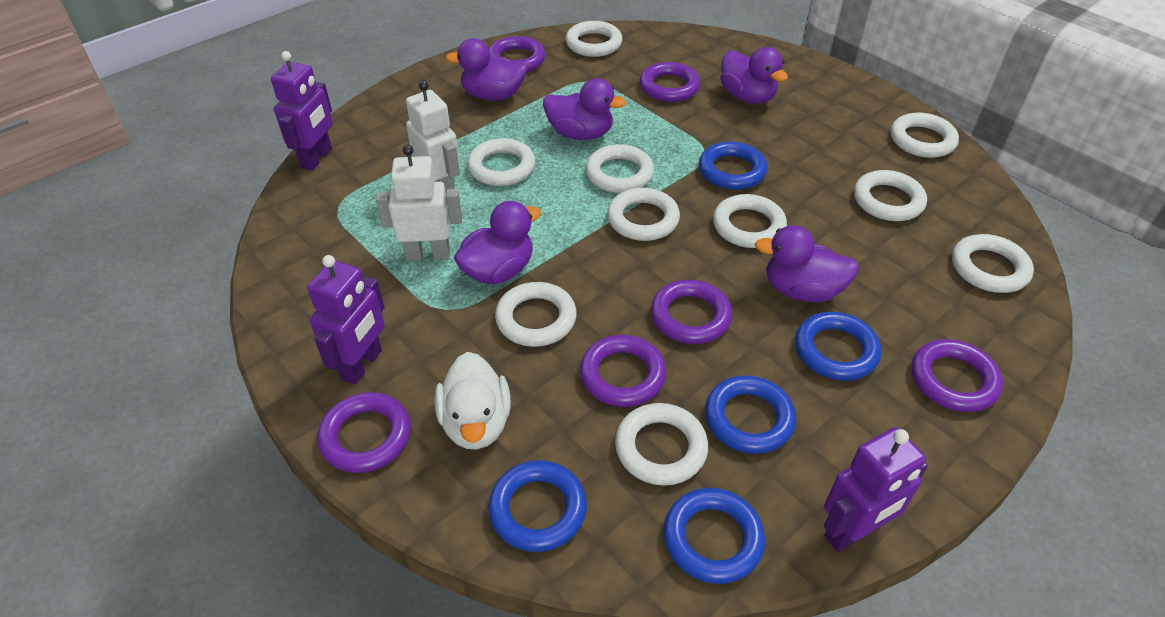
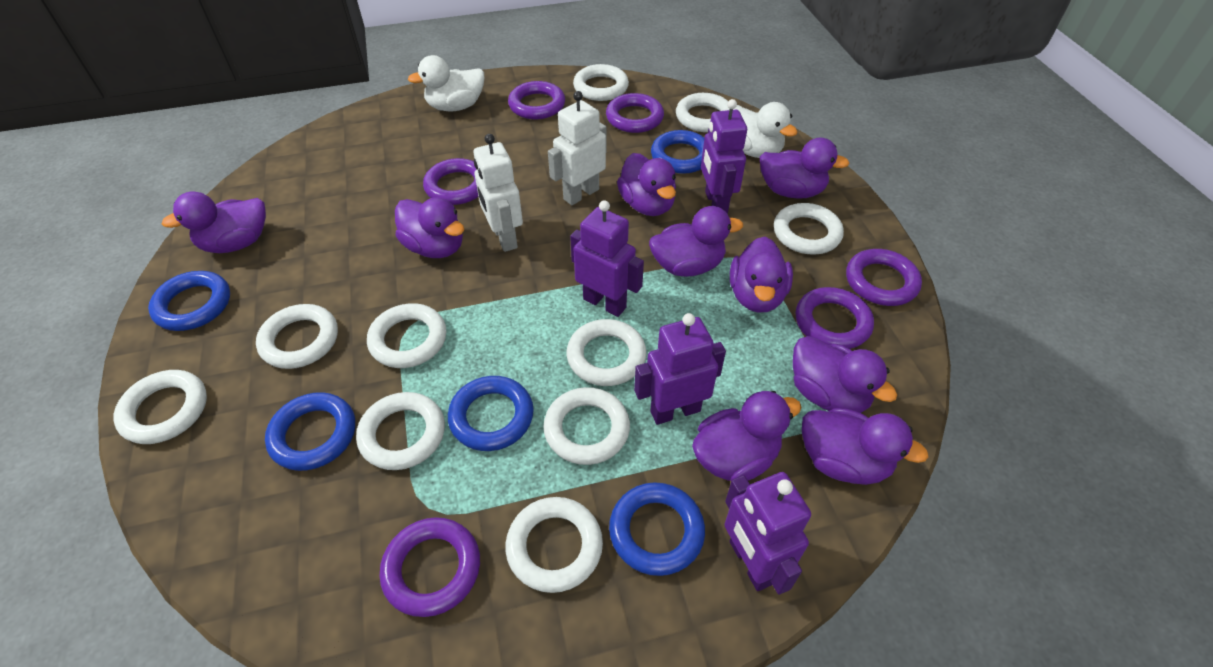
purple duck: 5 -> 9
purple robot: 3 -> 4
white duck: 1 -> 2

